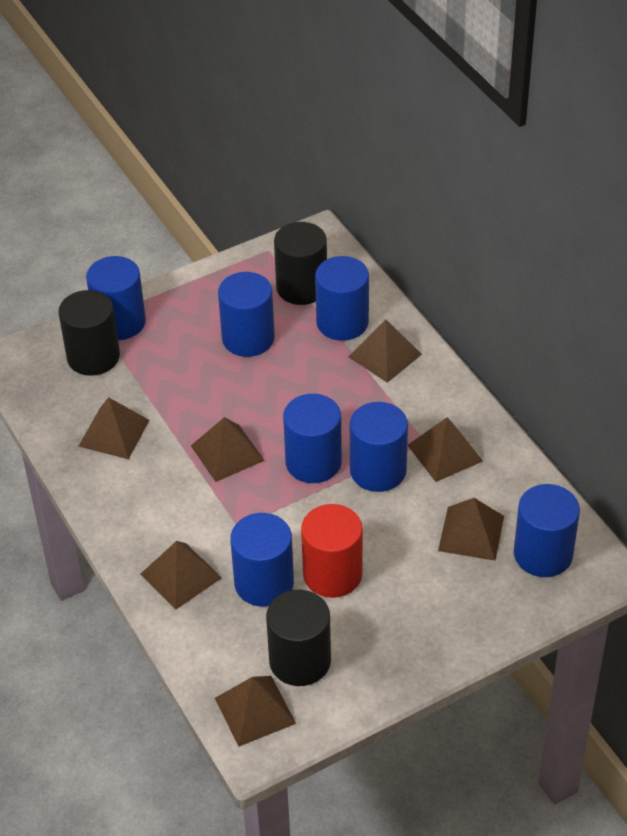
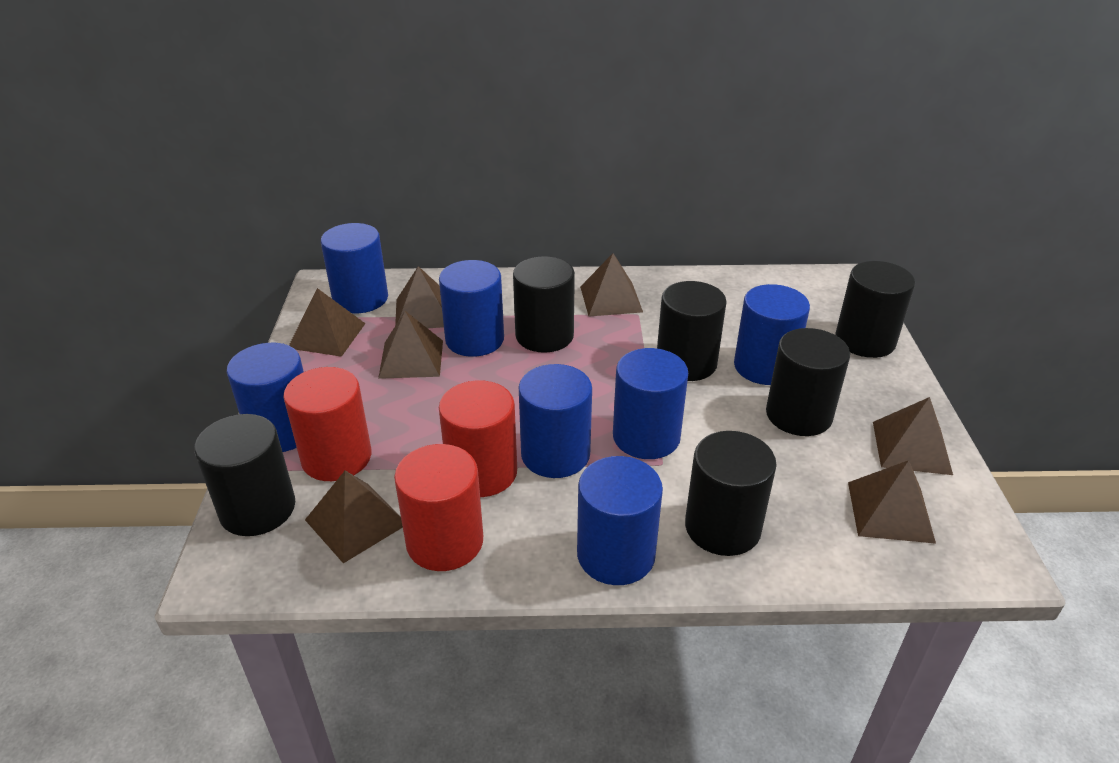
black cylinder: 3 -> 6
red cylinder: 1 -> 3

